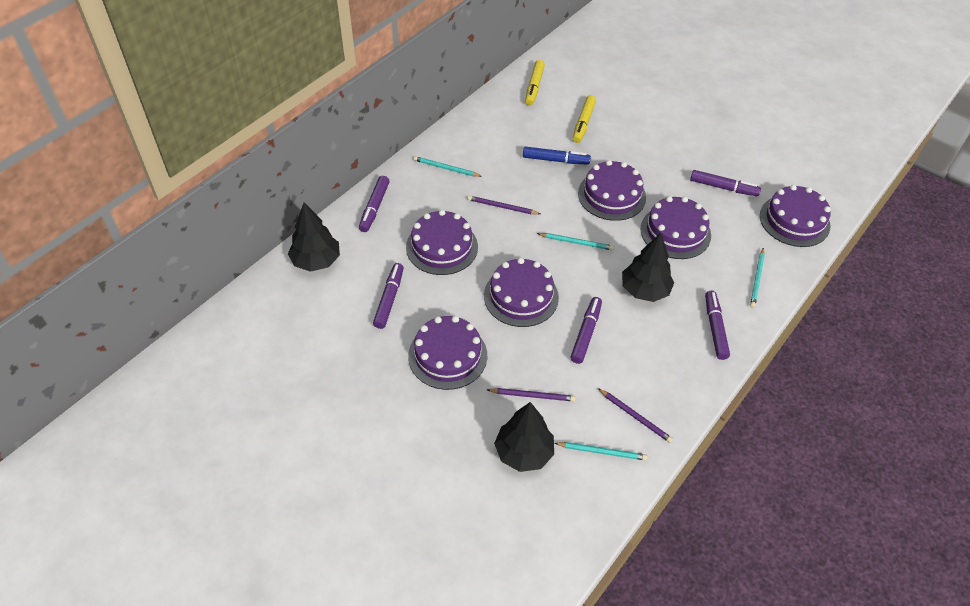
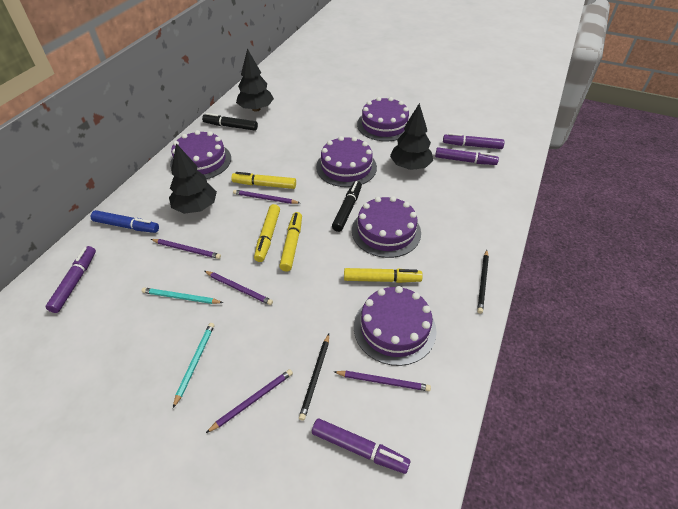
black marker: 0 -> 2
black pencil: 0 -> 2
purple cake: 6 -> 5
purple marker: 5 -> 4
purple pencil: 3 -> 5
turquoise pencil: 4 -> 2
yellow marker: 2 -> 4

